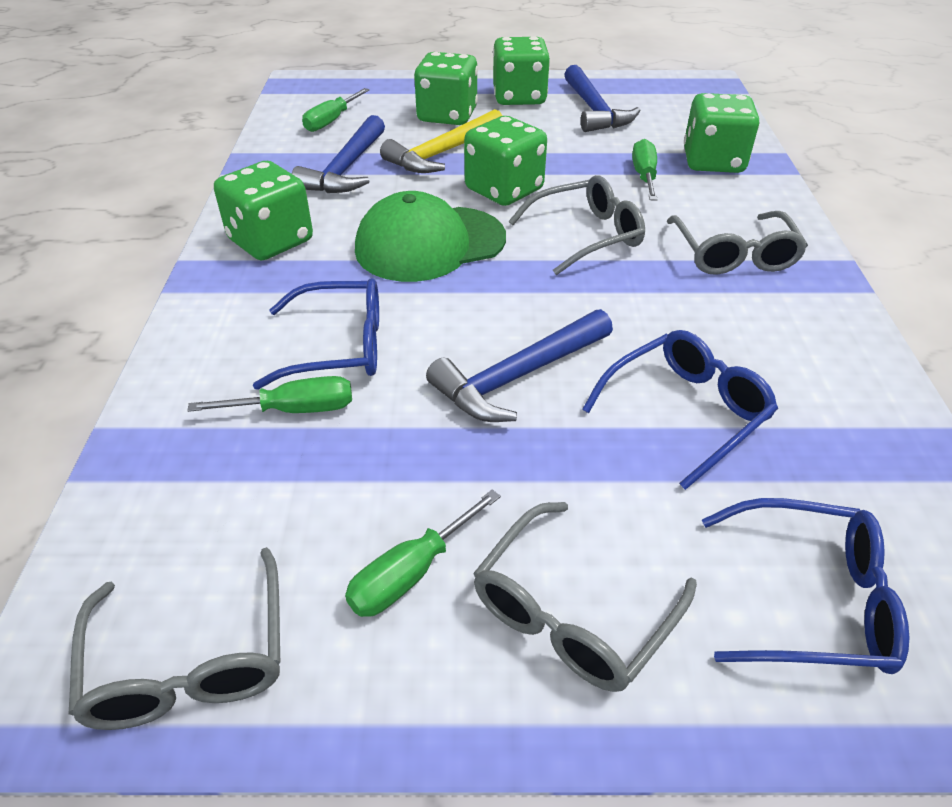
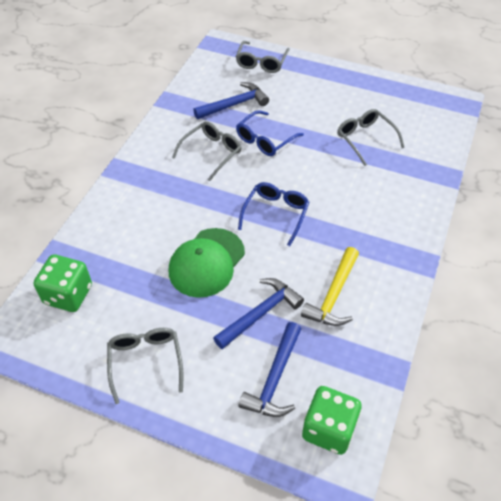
blue glasses: 3 -> 2
green dice: 5 -> 2
green screwdriver: 4 -> 0

